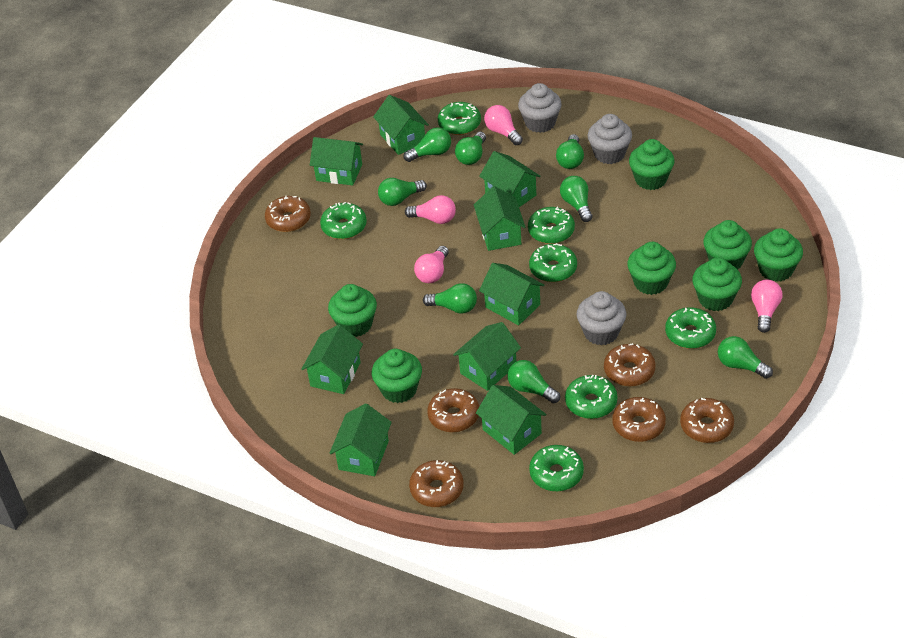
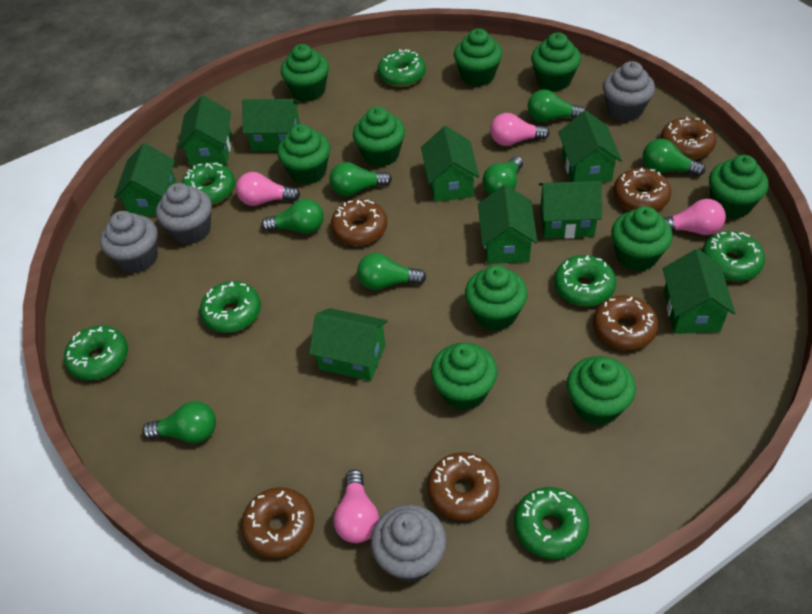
green cupcake: 7 -> 10
green light bulb: 8 -> 7
grey cupcake: 3 -> 4

